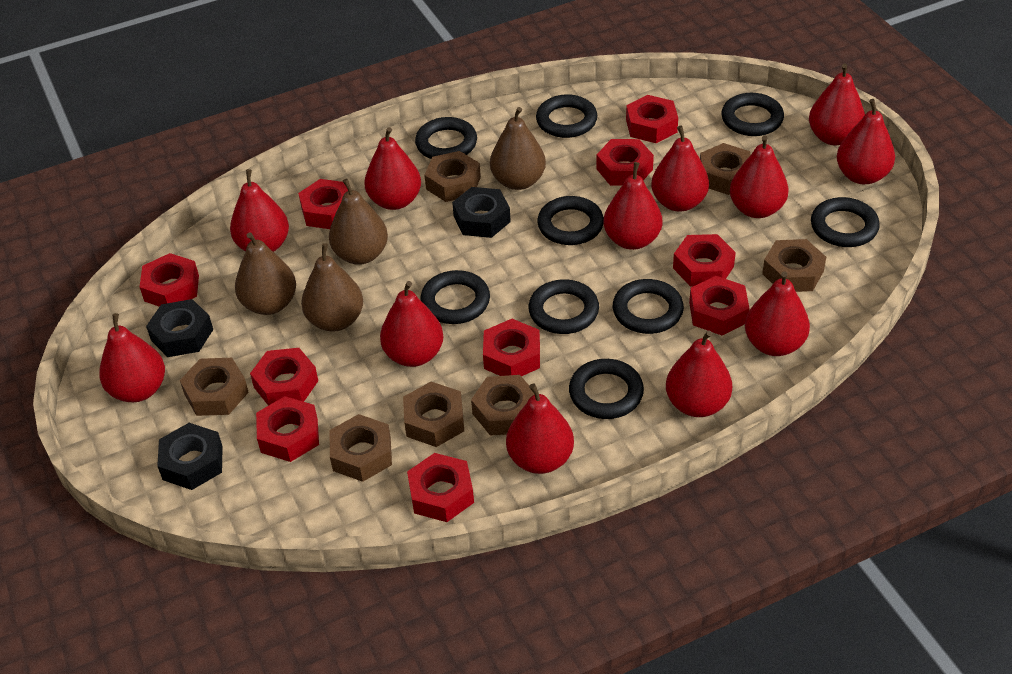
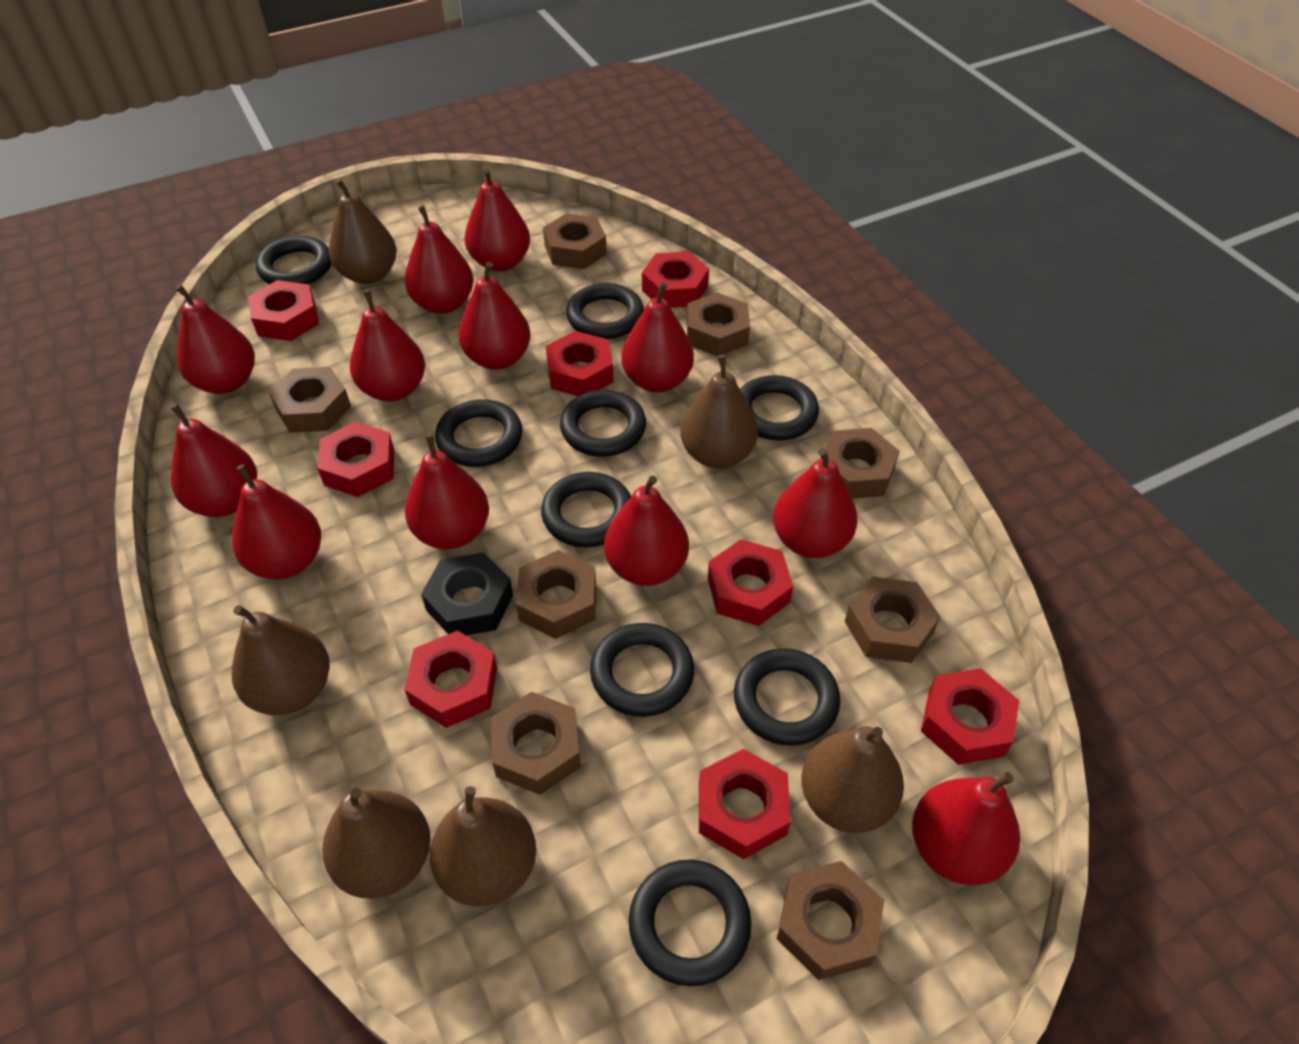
black nut: 3 -> 1
brown nut: 7 -> 8
brown pear: 4 -> 6
red nut: 10 -> 8

